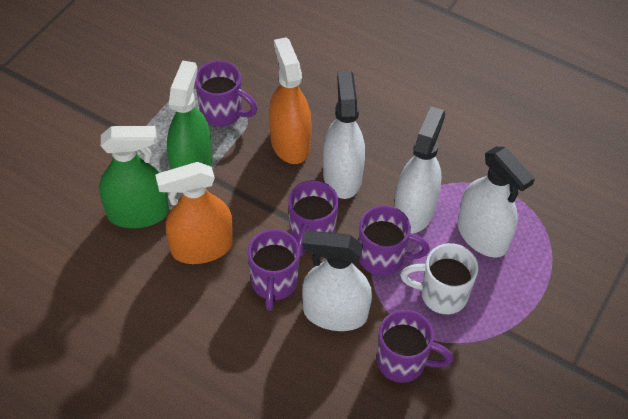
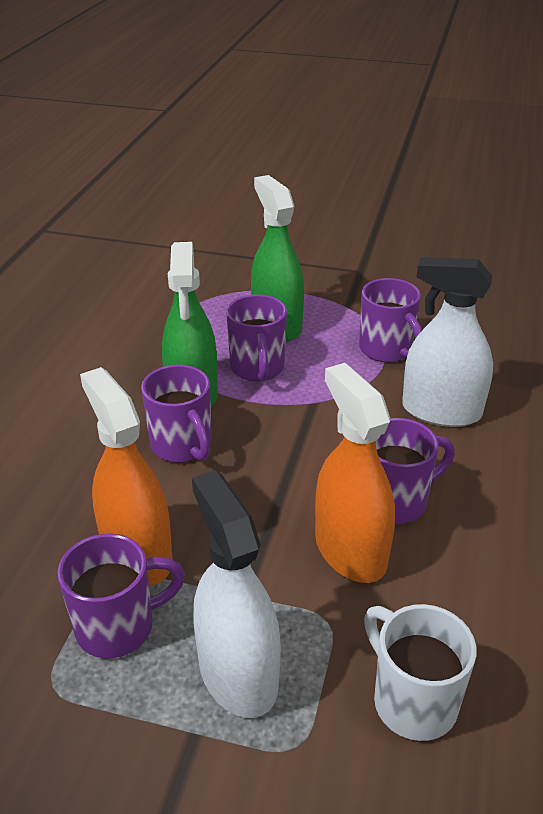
white spray bottle: 4 -> 2

